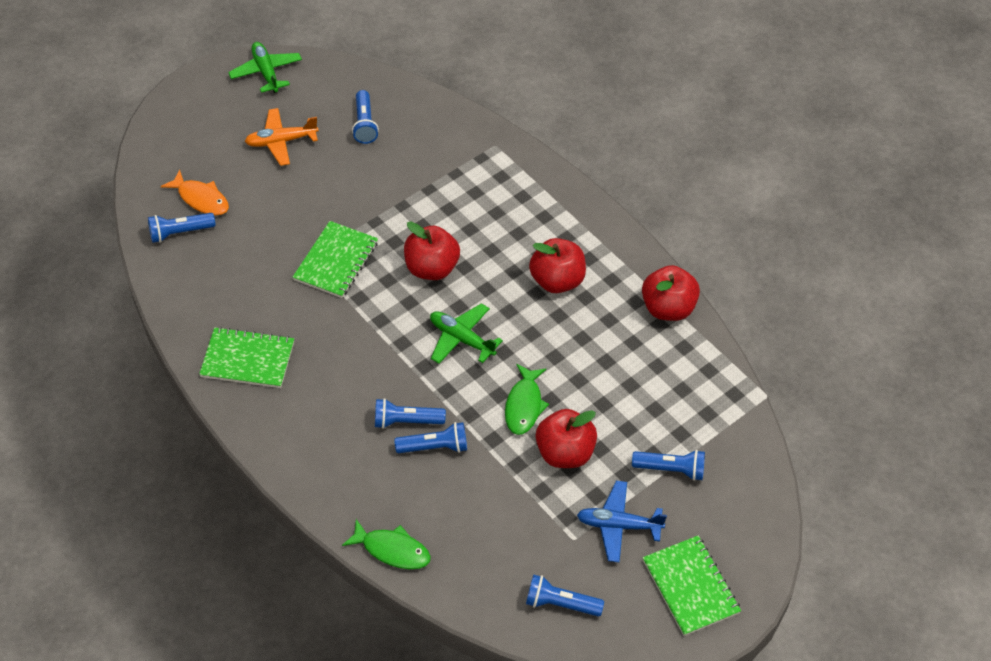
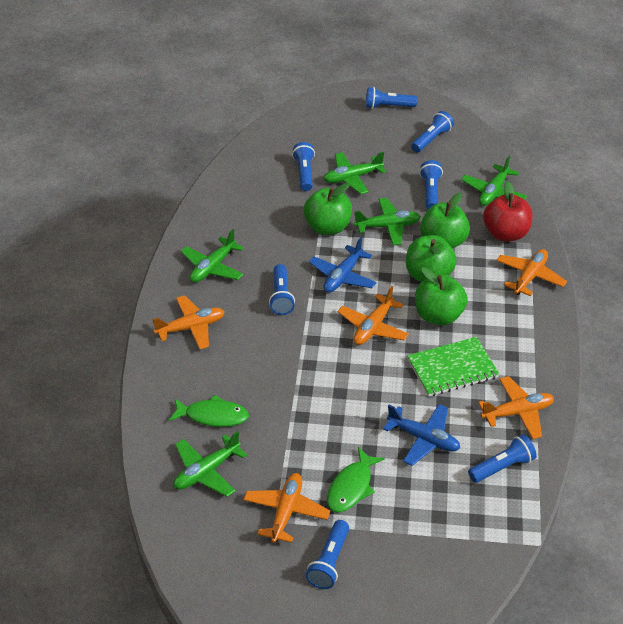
blue flashlight: 6 -> 7
blue plane: 1 -> 2
green apple: 0 -> 4
green notebook: 3 -> 1
green plane: 2 -> 5
orange fish: 1 -> 0
orange plane: 1 -> 5
red apple: 4 -> 1

